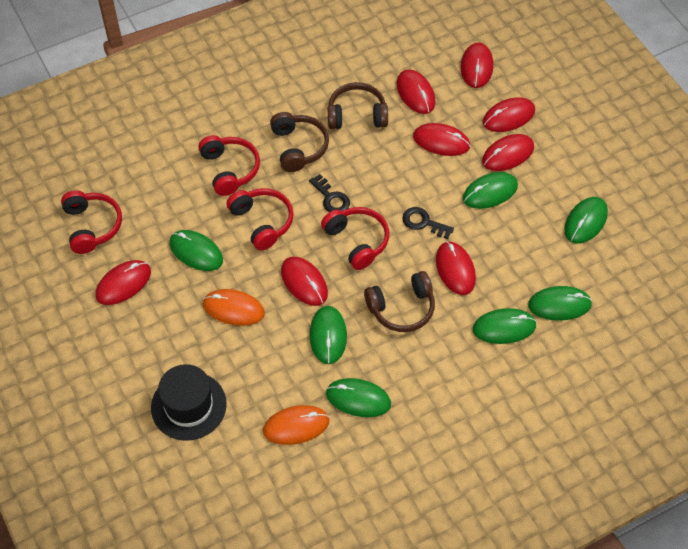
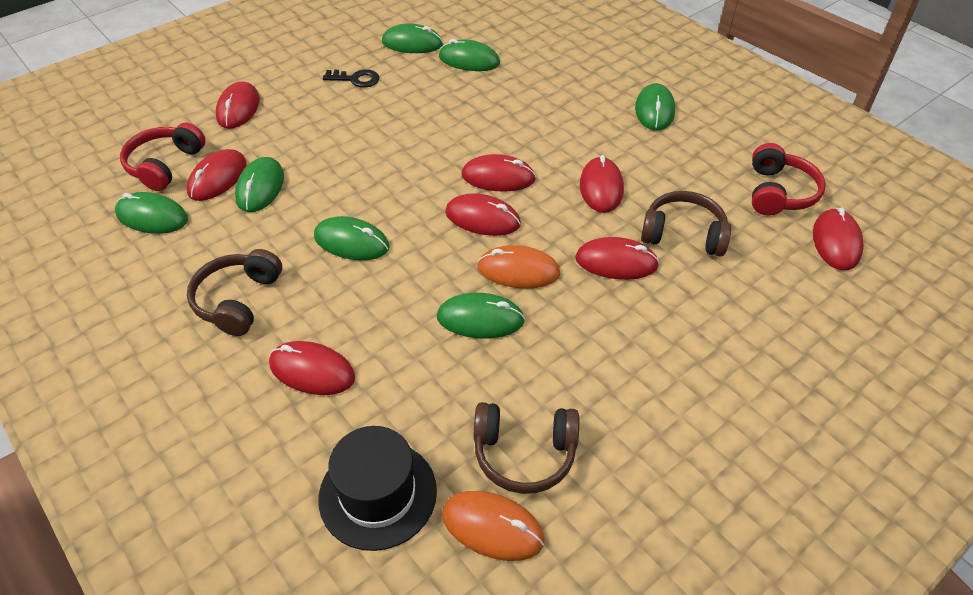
black key: 2 -> 1
red headphones: 4 -> 2

